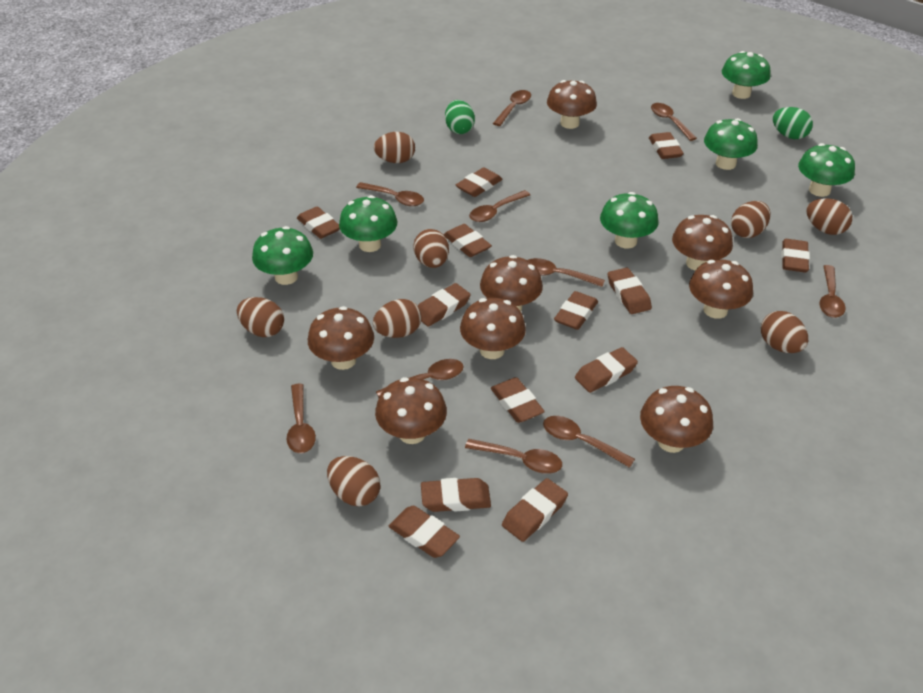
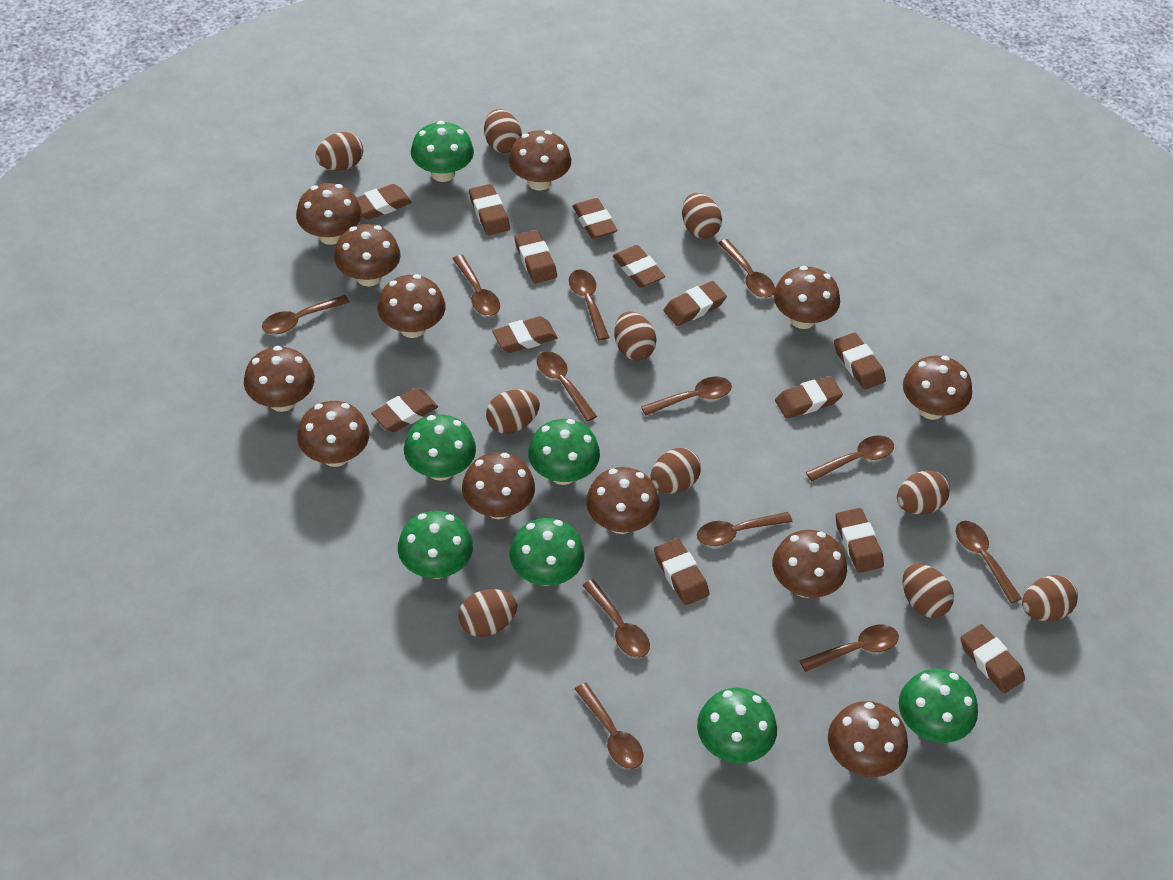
brown egg: 8 -> 10
brown mushroom: 8 -> 12
brown spoon: 10 -> 12
green egg: 2 -> 0
green mushroom: 6 -> 7

